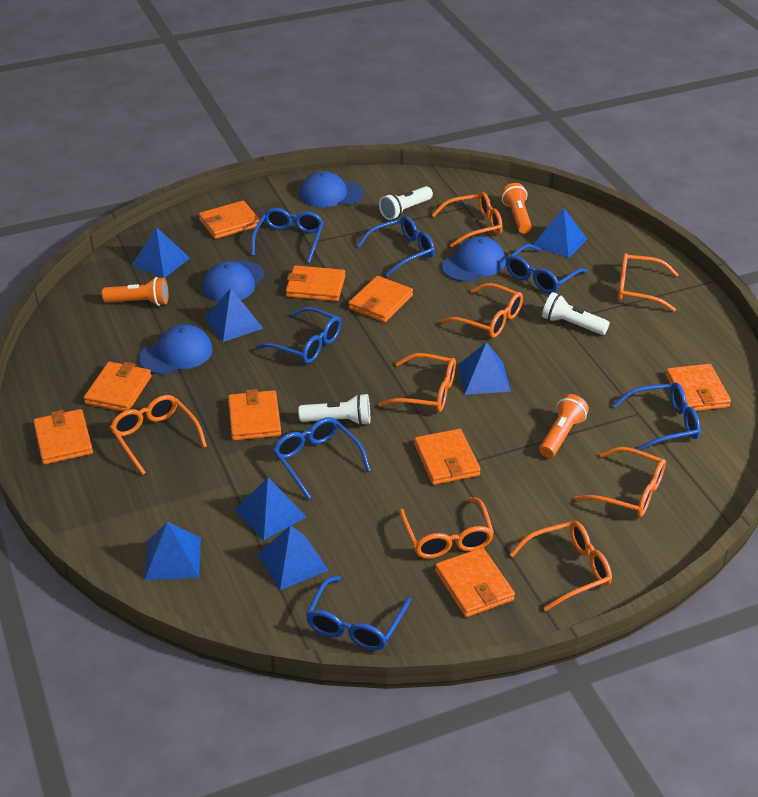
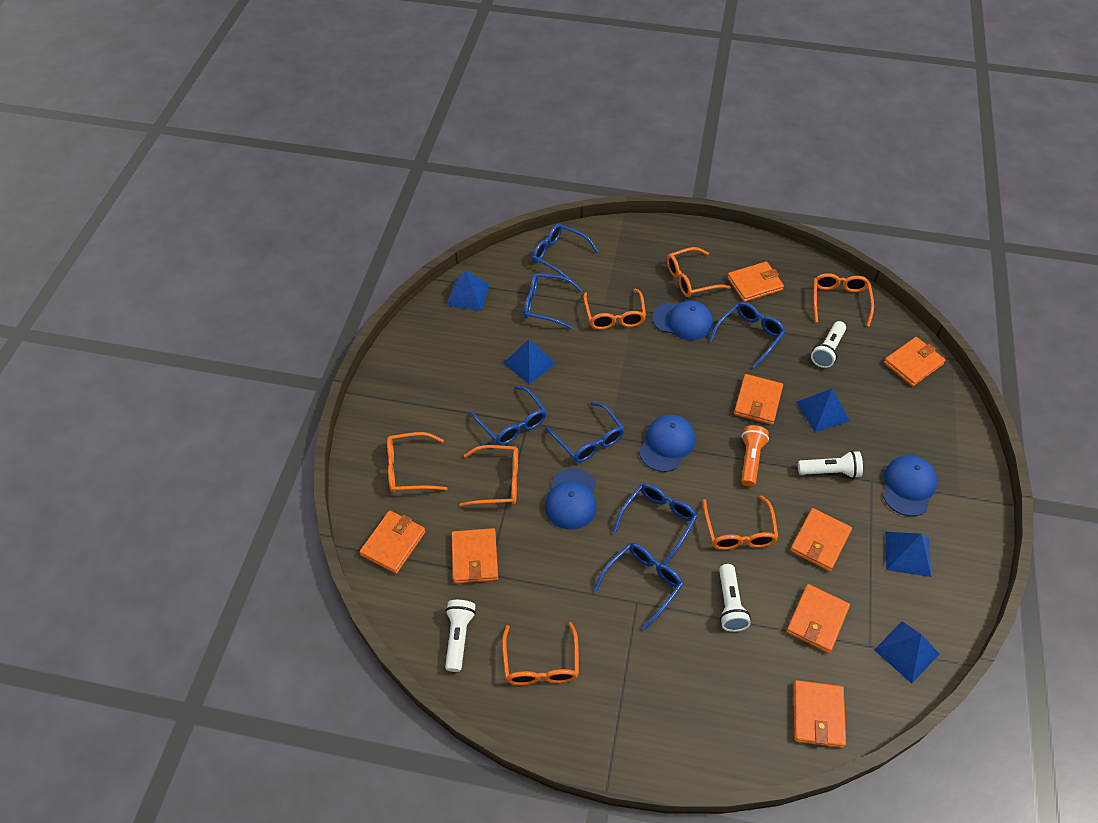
blue pyramid: 7 -> 5
orange flashlight: 3 -> 1
orange glasses: 8 -> 7
orange wallet: 9 -> 8
white flashlight: 3 -> 4

